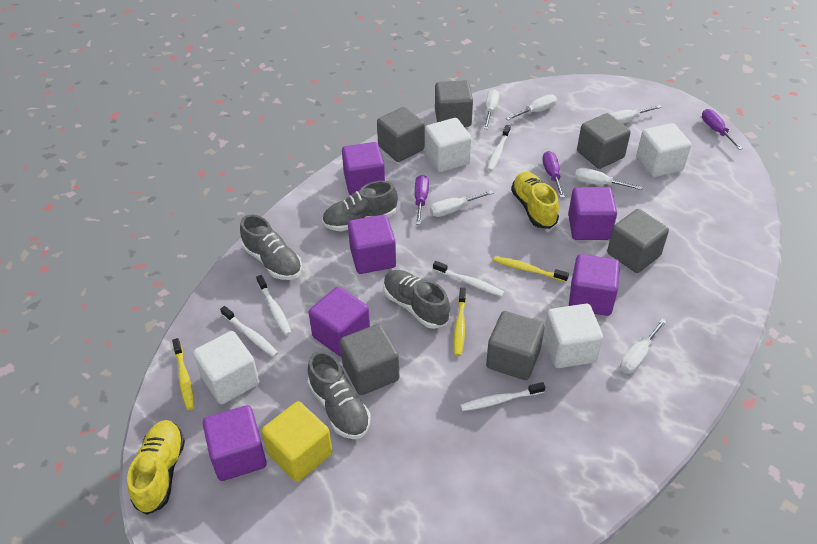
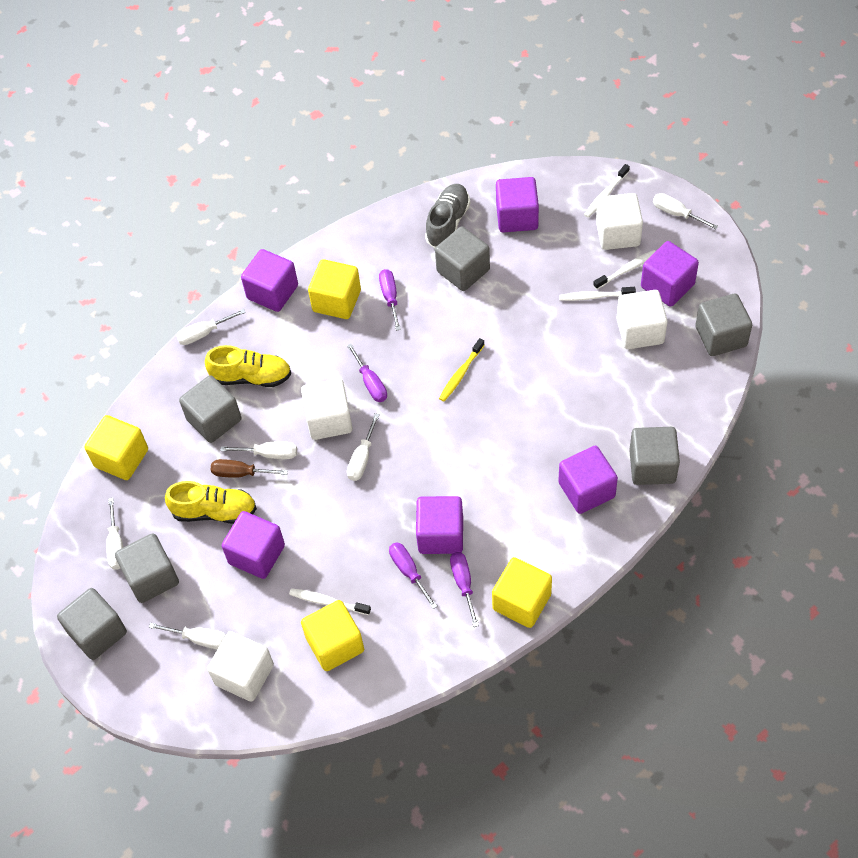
brown screwdriver: 0 -> 1
grey shoe: 4 -> 1
purple screwdriver: 3 -> 4
white toothbrush: 5 -> 4
yellow cube: 1 -> 4
yellow toothbrush: 3 -> 1

